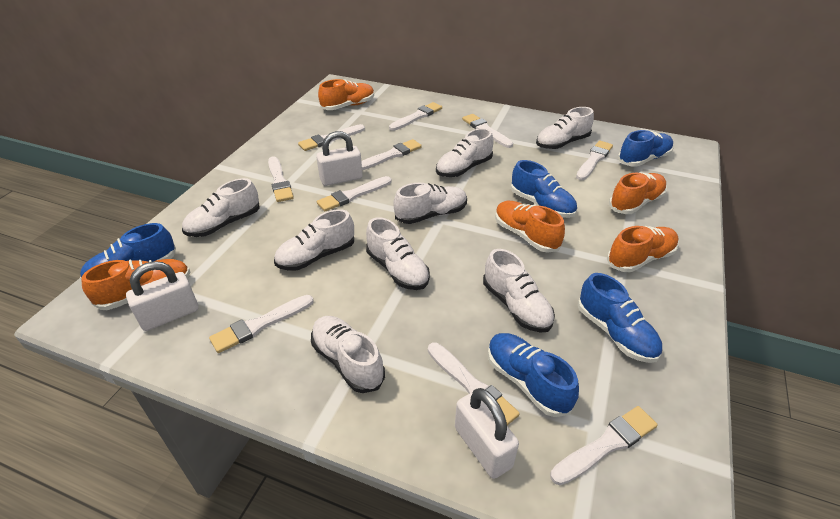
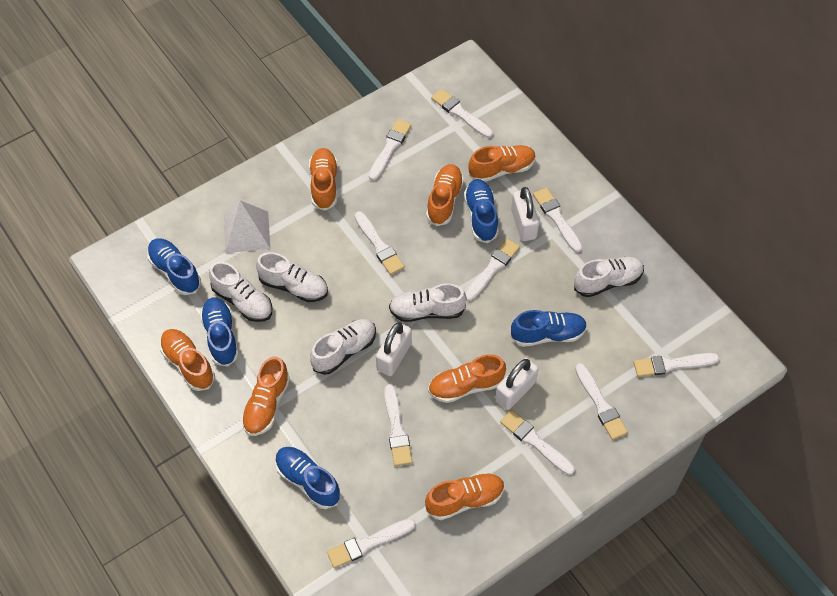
orange shoe: 5 -> 7
white pyramid: 0 -> 1
white shoe: 8 -> 5

